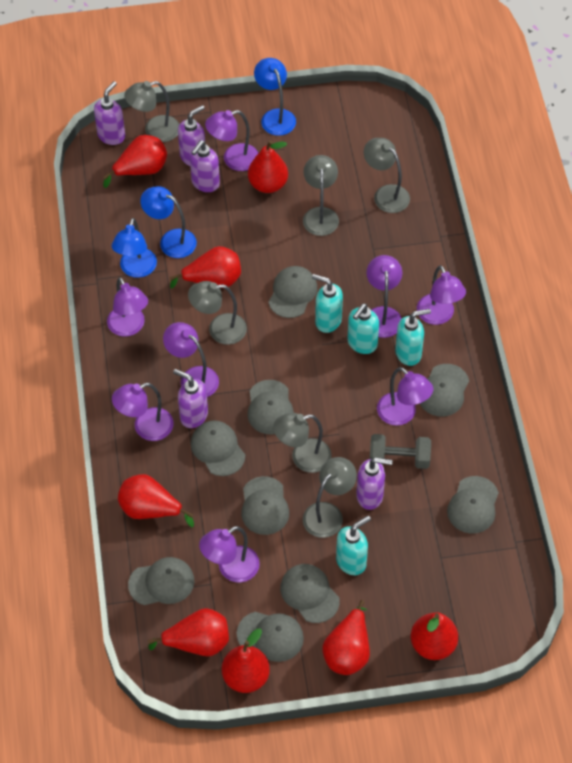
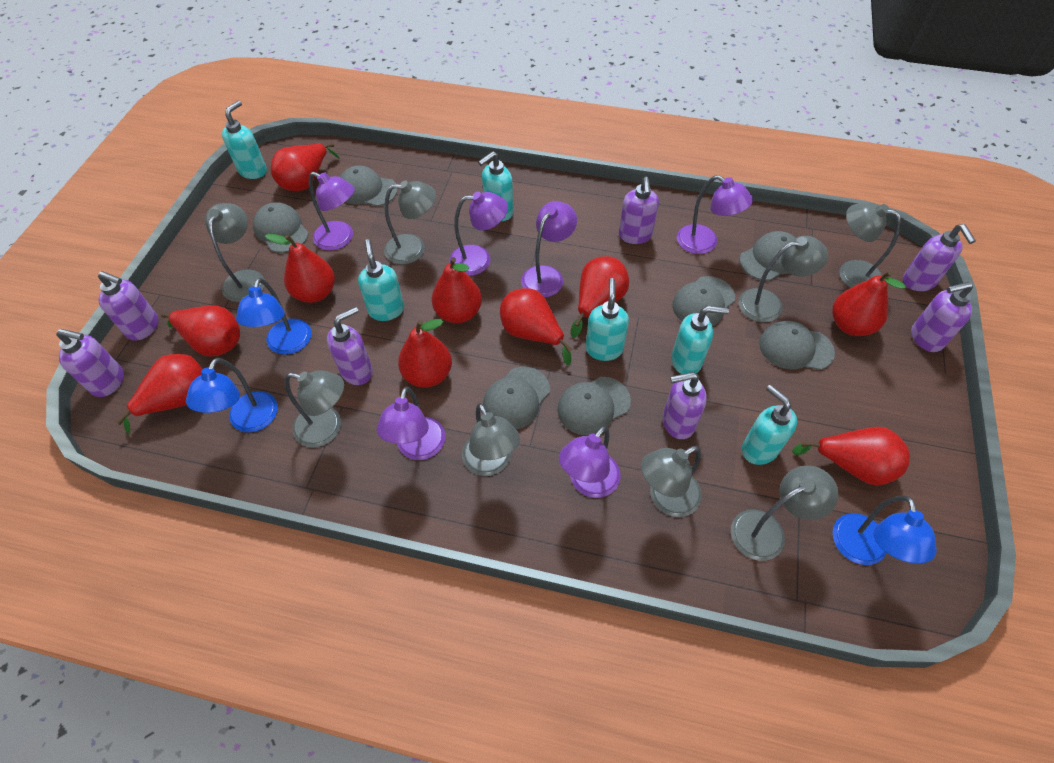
grey cap: 9 -> 7
grey dumbbell: 1 -> 0
grey lamp: 6 -> 8
purple lamp: 8 -> 6
purple soap dispenser: 5 -> 7
red pear: 8 -> 10
turquoise soap dispenser: 4 -> 6

